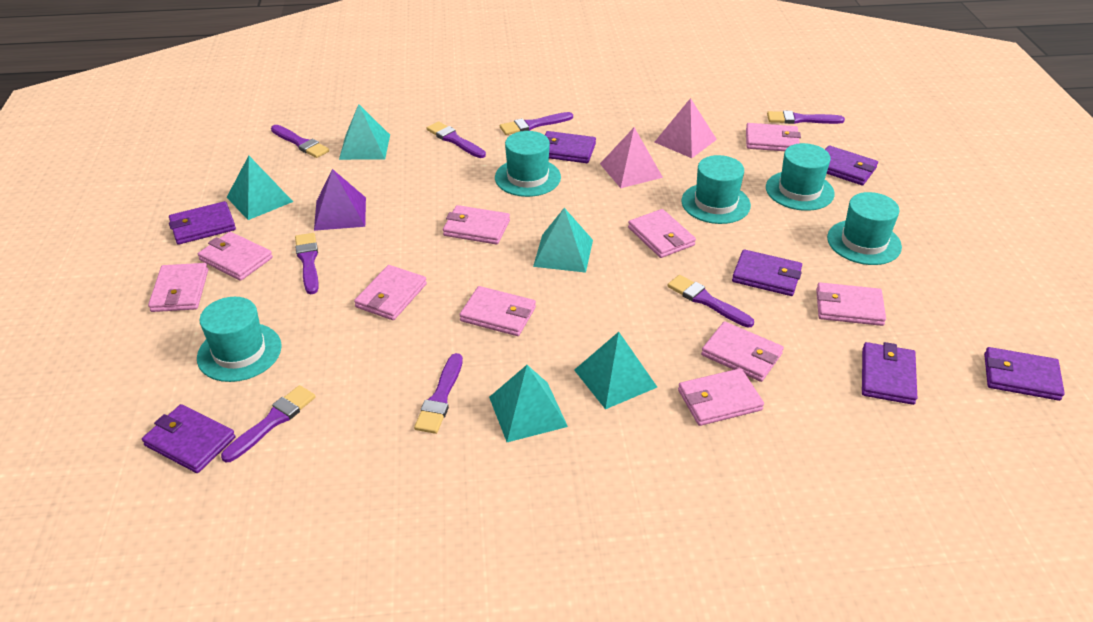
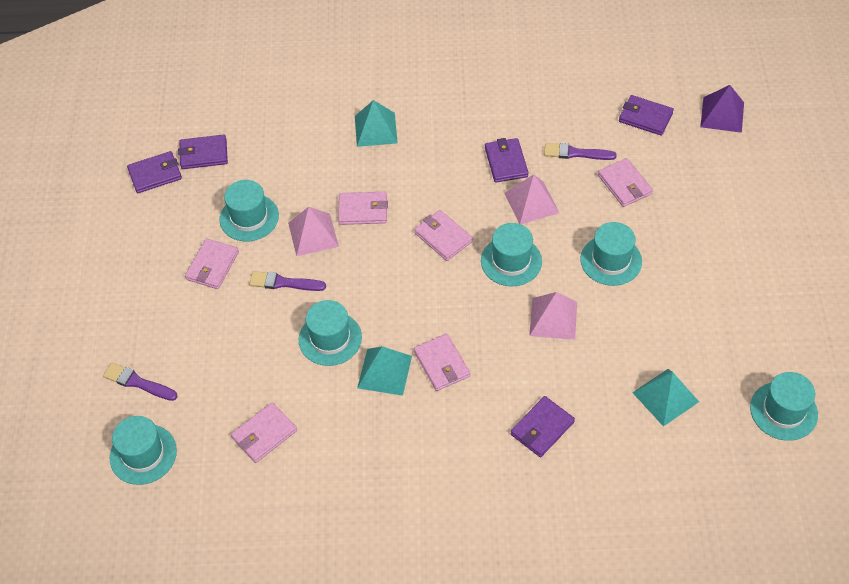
pink pyramid: 2 -> 3
pink wallet: 10 -> 6
purple brush: 8 -> 3
purple wallet: 7 -> 5
turquoise hat: 5 -> 6
turquoise pyramid: 5 -> 3

